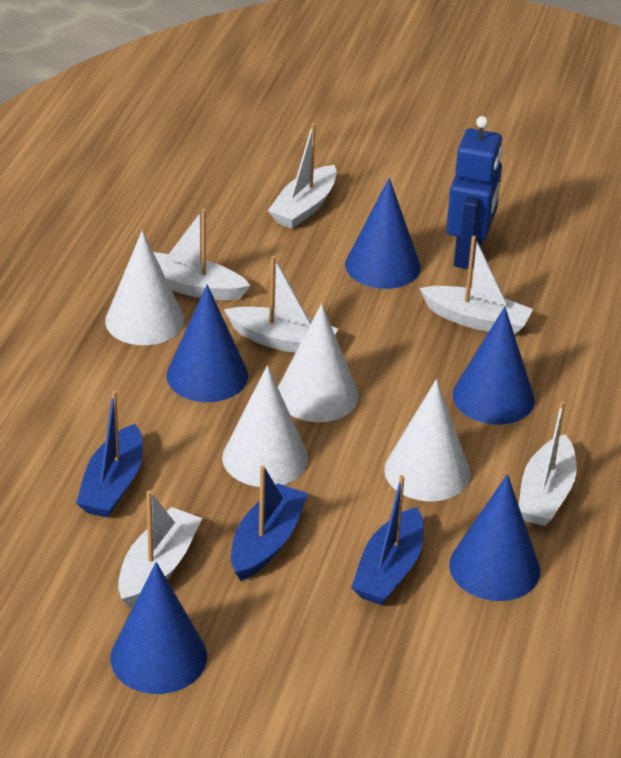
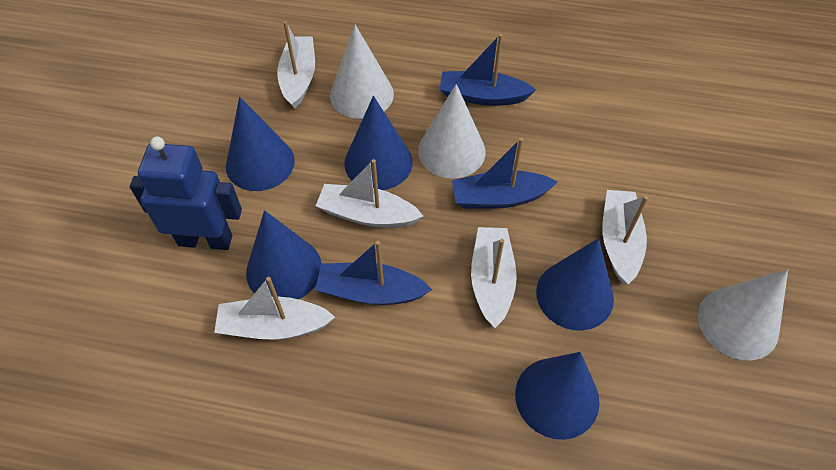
white boat: 6 -> 5
white cone: 4 -> 3

